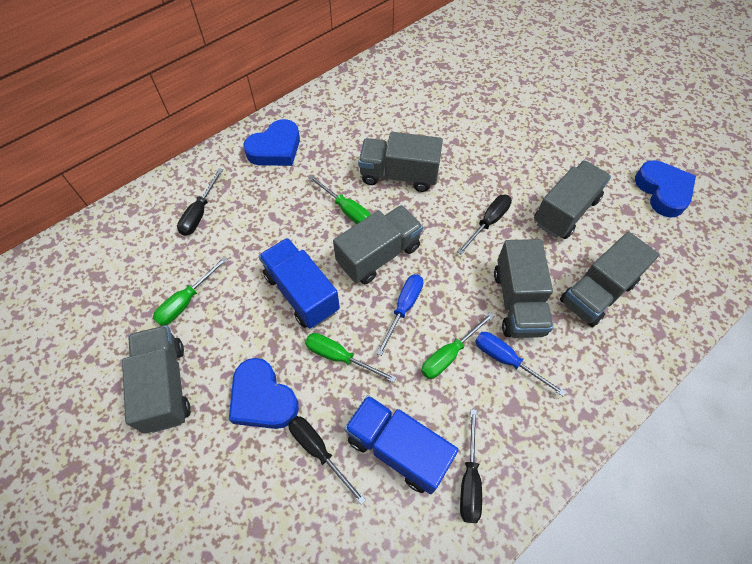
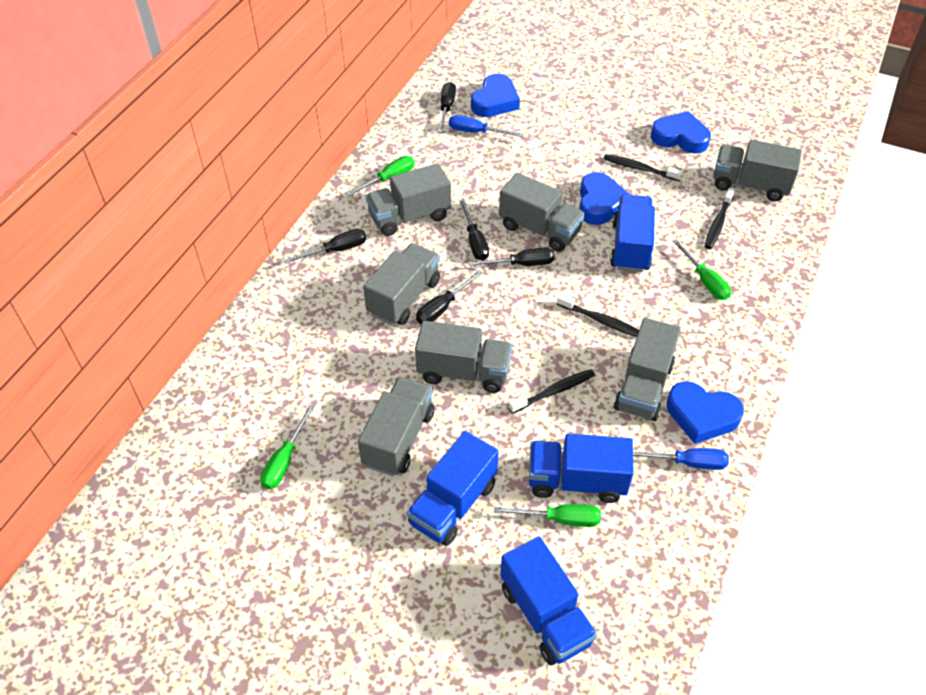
black screwdriver: 4 -> 5
black toothbrush: 0 -> 4
blue heart: 3 -> 4
blue truck: 2 -> 4
grey truck: 6 -> 7

